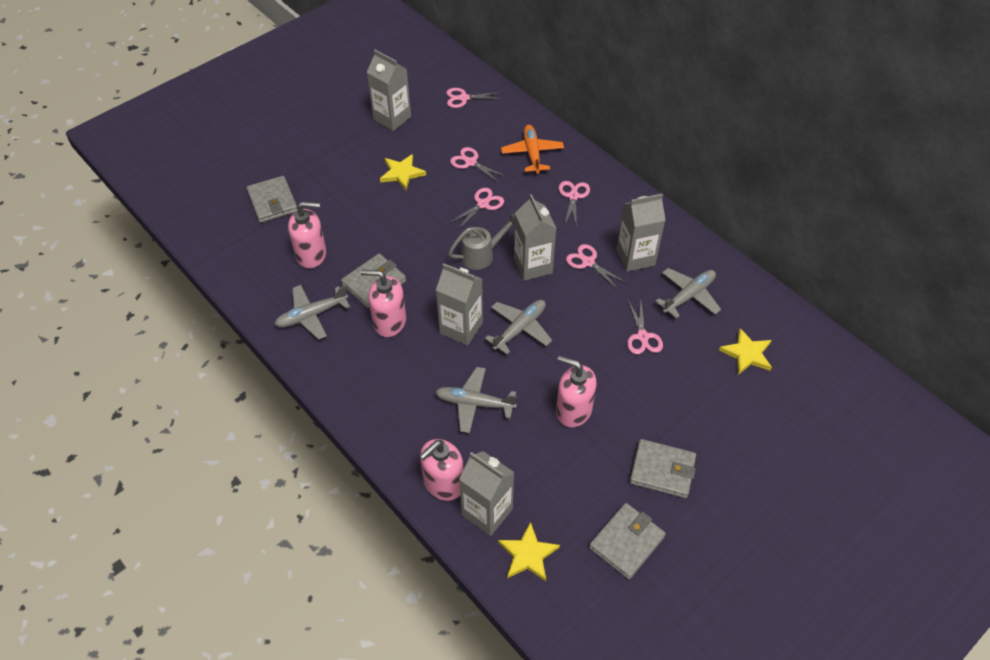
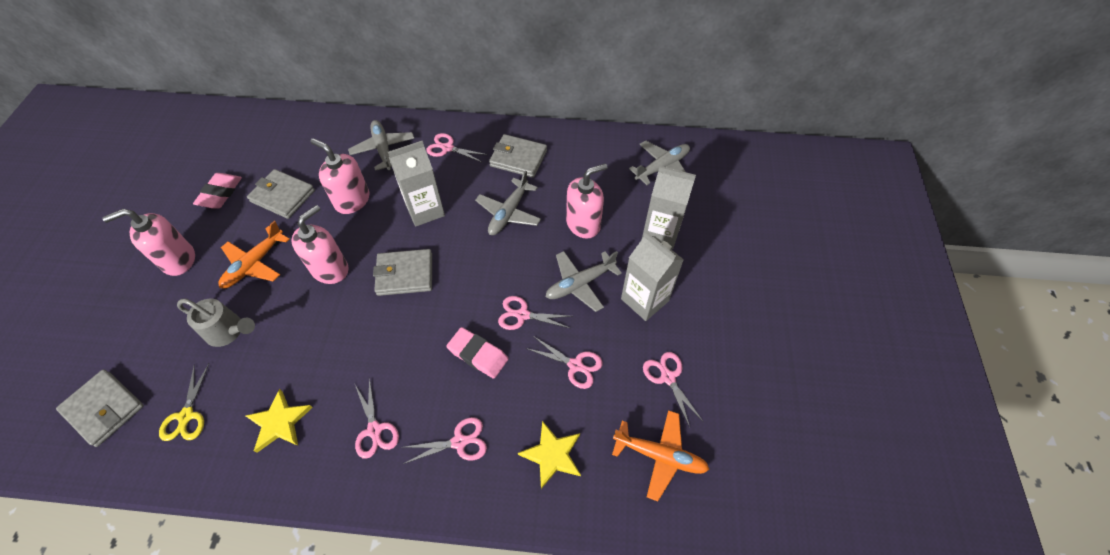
grey carton: 5 -> 3
orange plane: 1 -> 2
pink eraser: 0 -> 2
yellow scissors: 0 -> 1
yellow star: 3 -> 2

